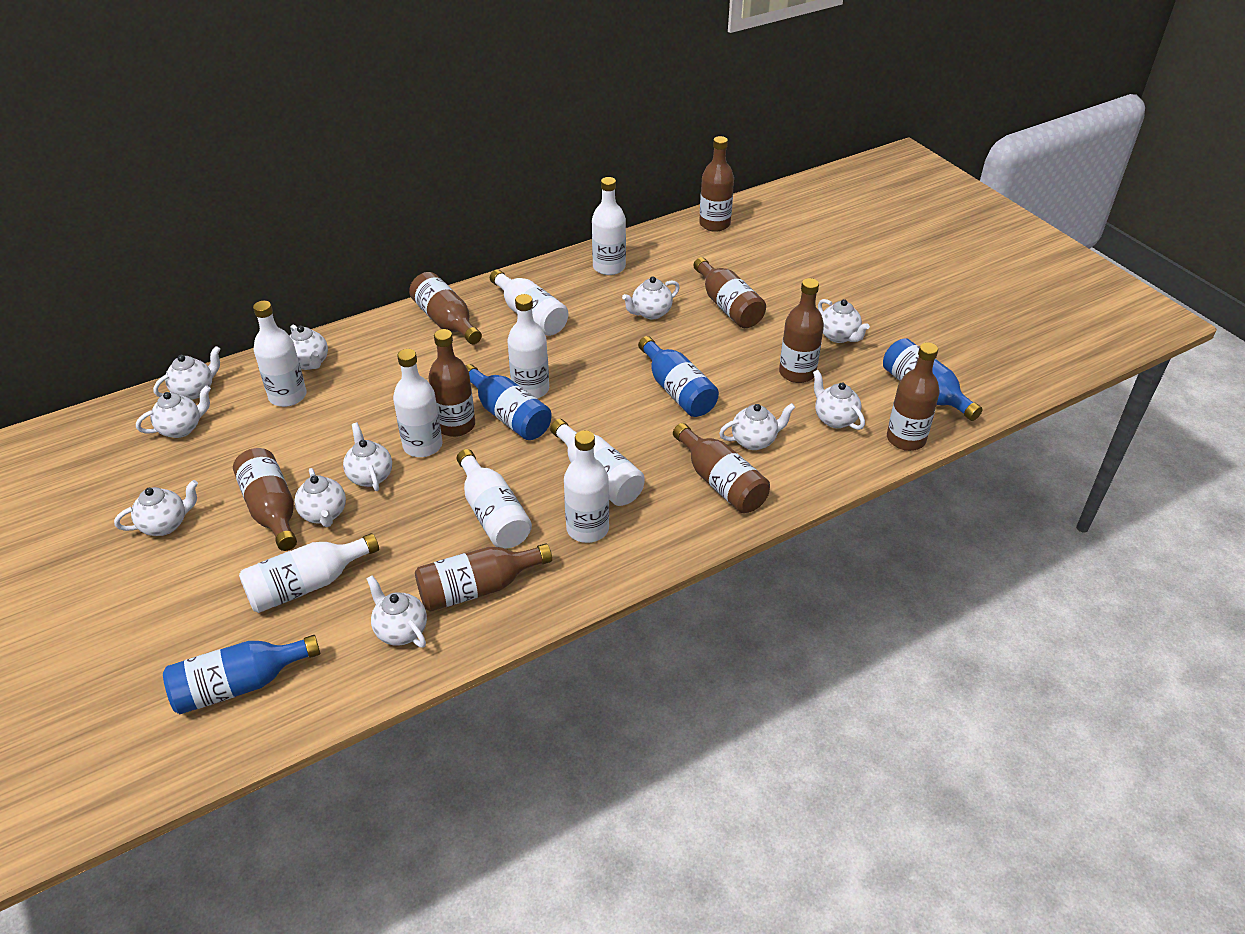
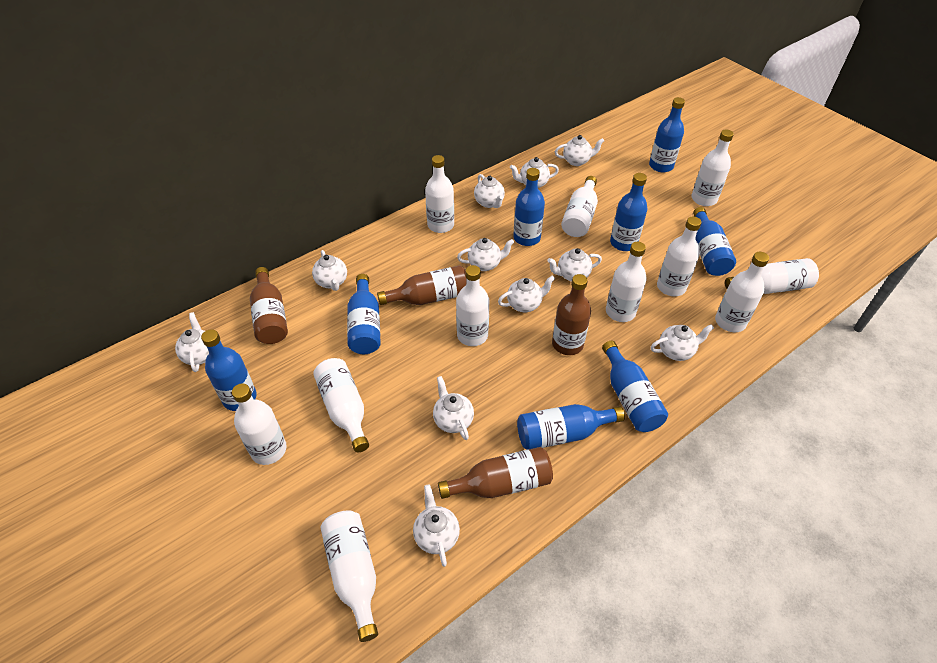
blue bottle: 4 -> 8
brown bottle: 9 -> 4
white bottle: 9 -> 11

